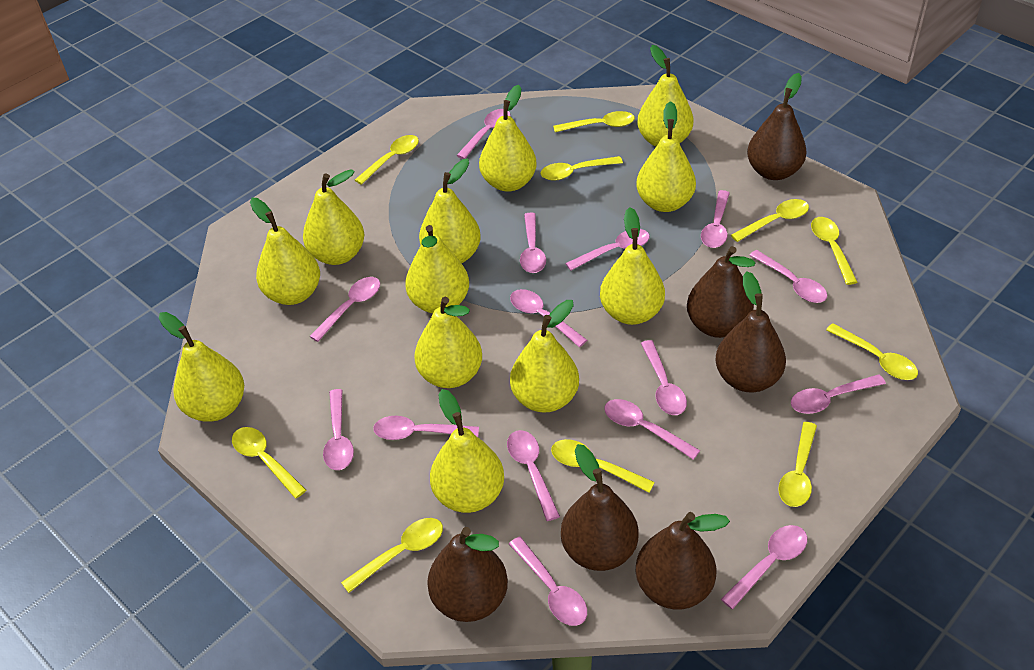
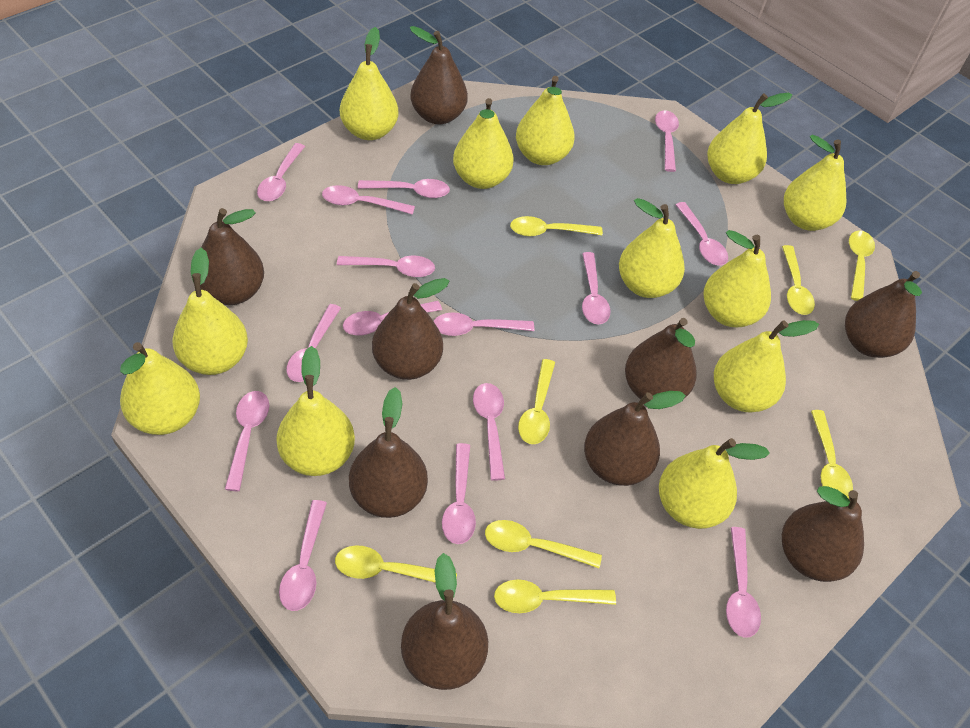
brown pear: 6 -> 9
yellow spoon: 10 -> 8

